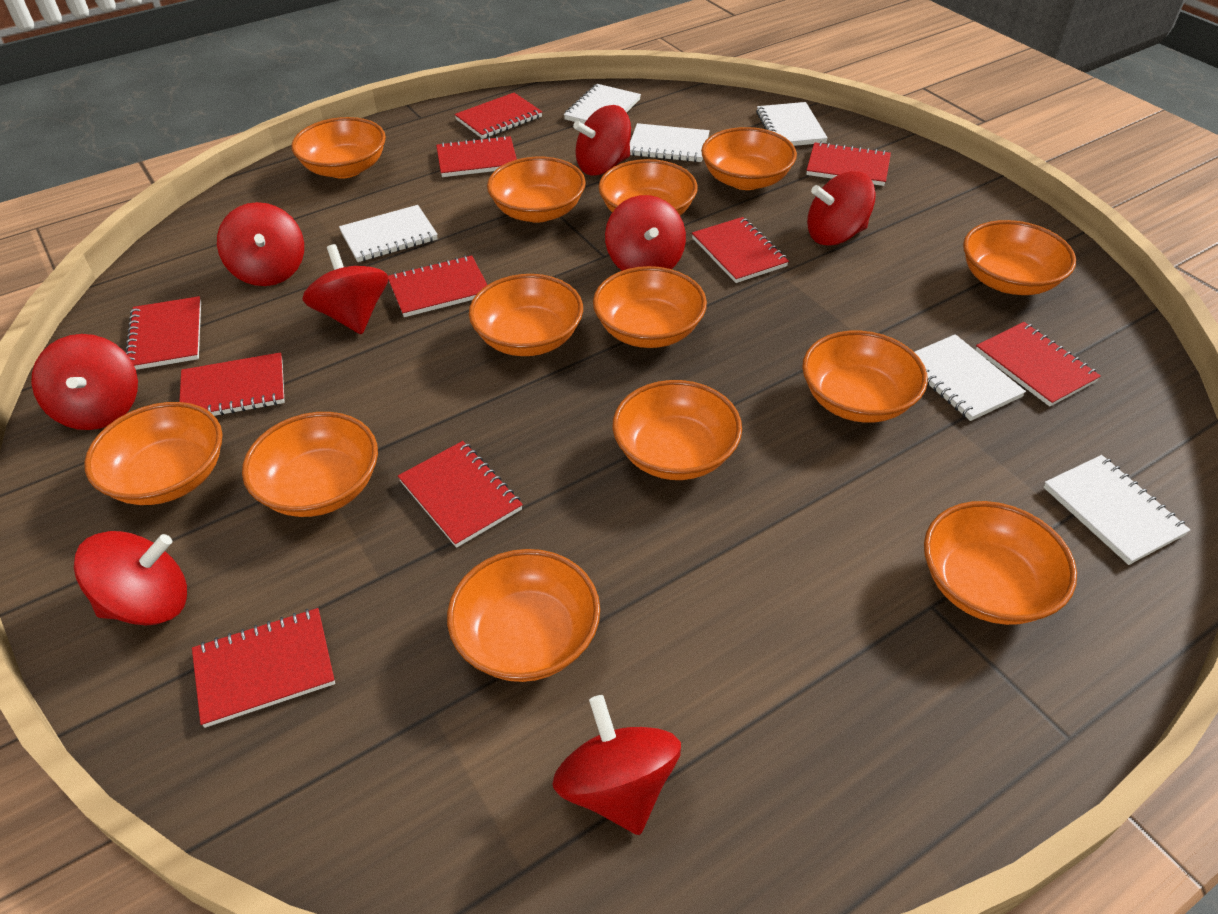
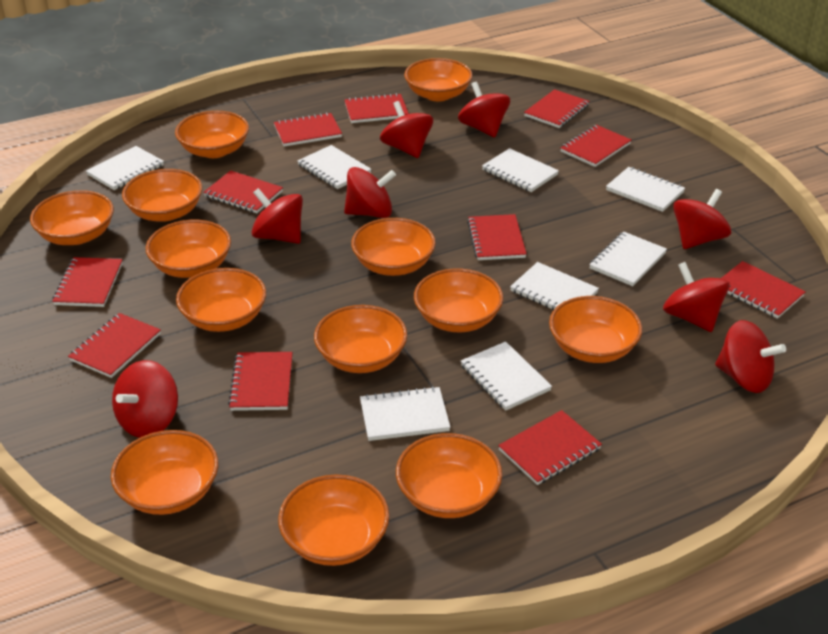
red notebook: 10 -> 11
white notebook: 6 -> 8

